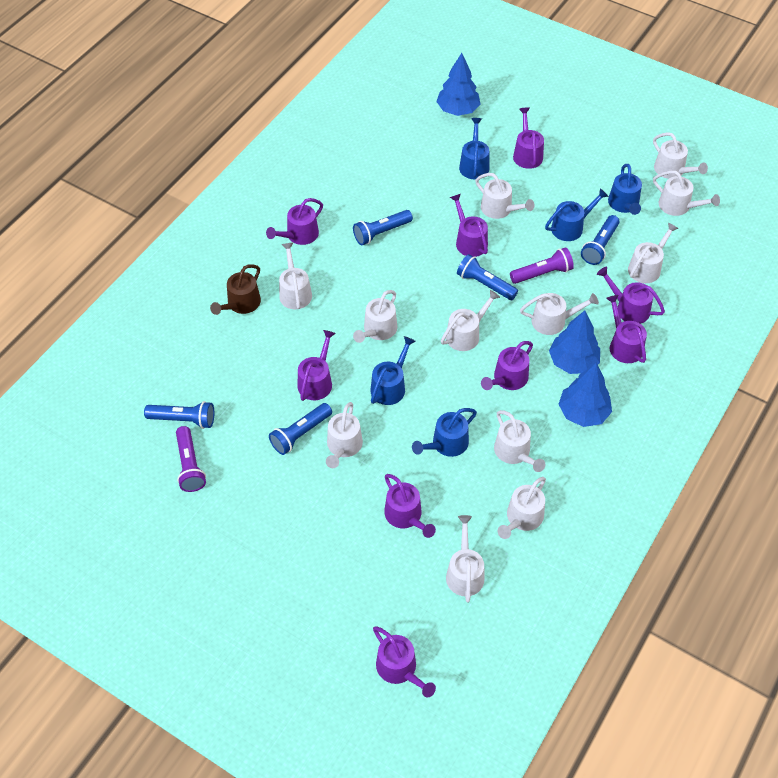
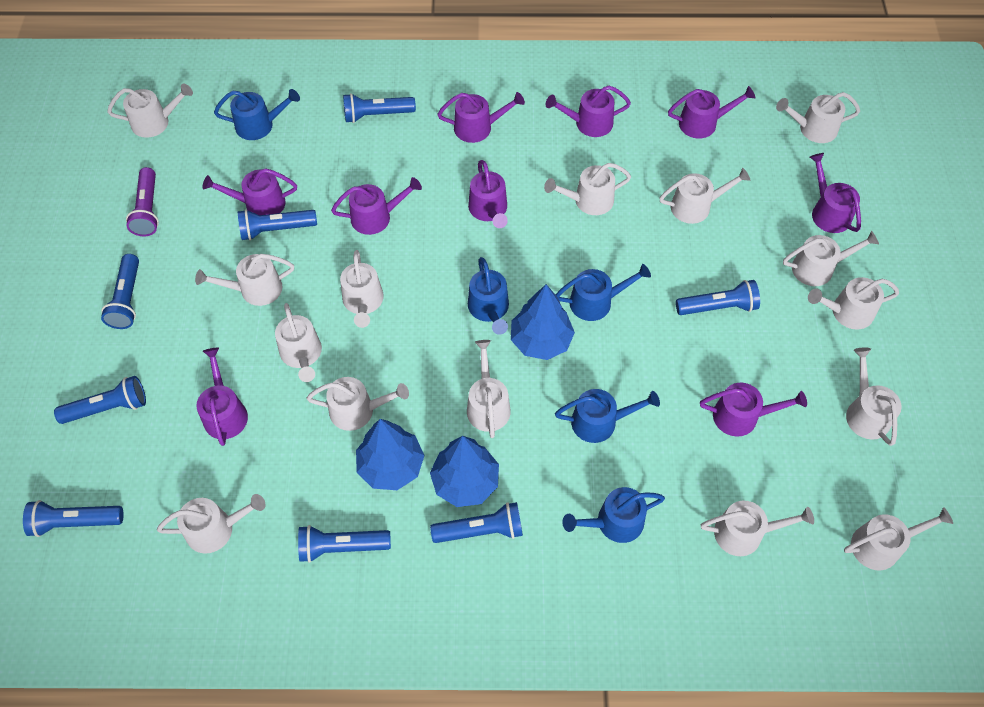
blue flashlight: 5 -> 8
brown watering can: 1 -> 0
purple flashlight: 2 -> 1
white watering can: 12 -> 15

